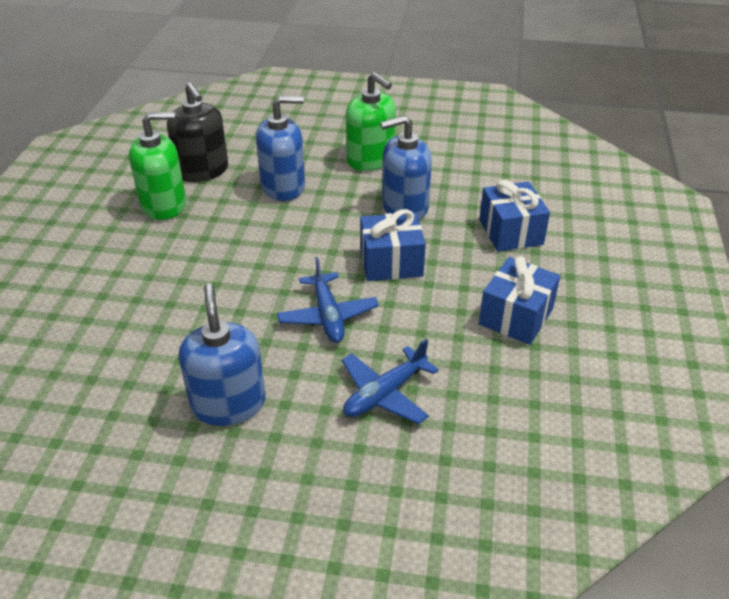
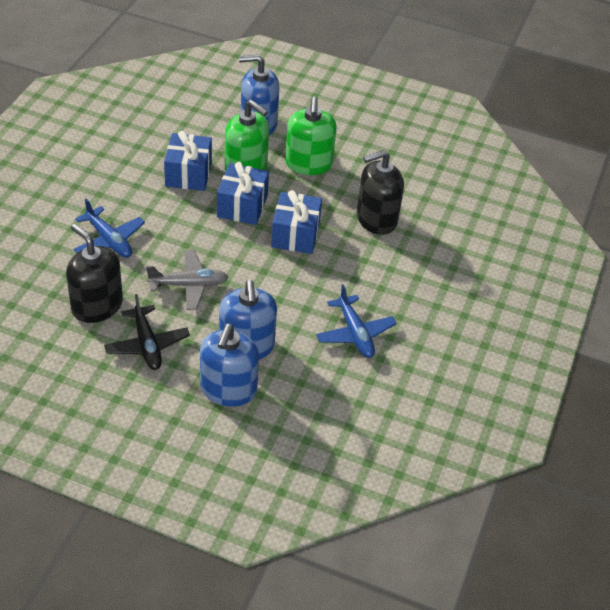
black plane: 0 -> 1
black soap dispenser: 1 -> 2
grey plane: 0 -> 1

